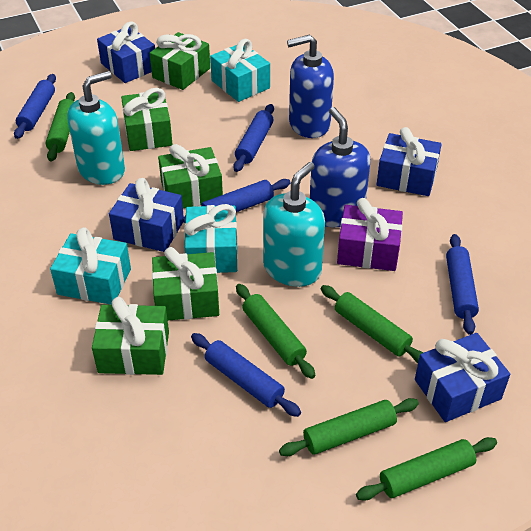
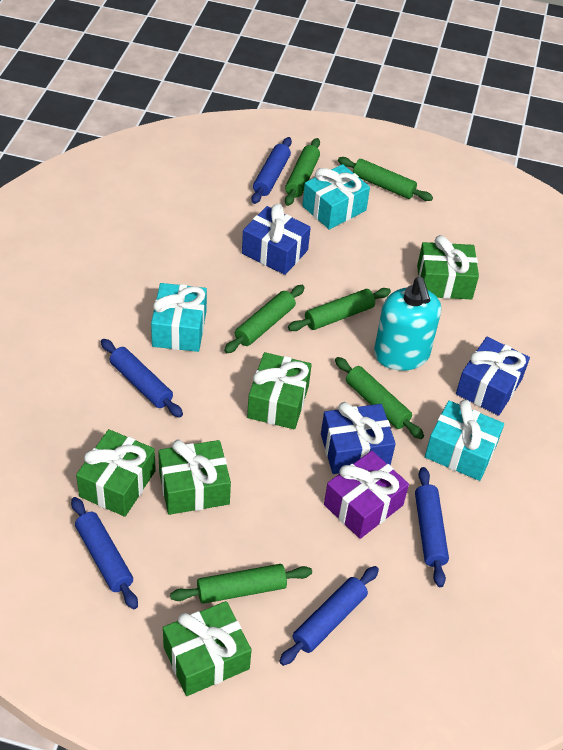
blue gift: 4 -> 3
blue soap dispenser: 2 -> 0
green rolling pin: 5 -> 6
turquoise soap dispenser: 2 -> 1

